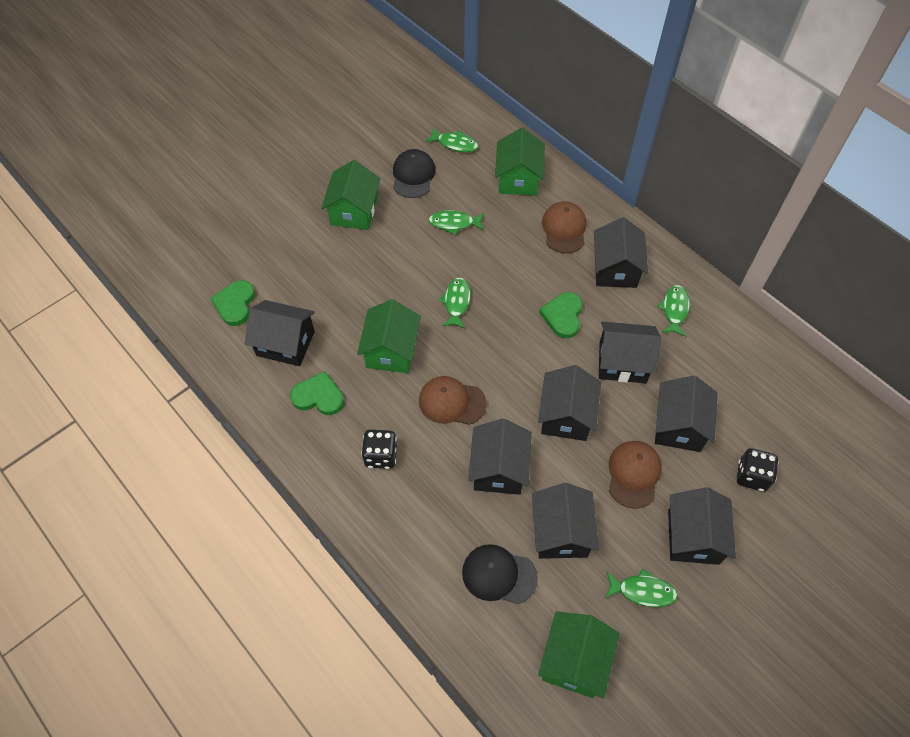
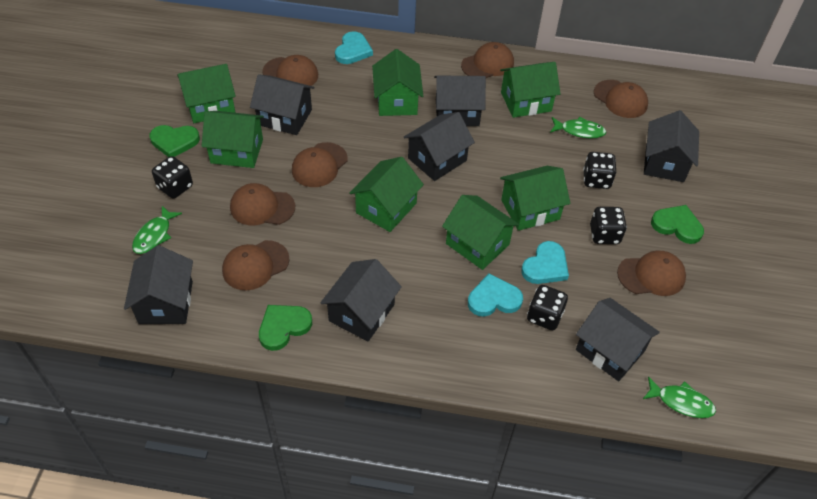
black cap: 2 -> 0
black dice: 2 -> 4
black house: 8 -> 7
brown cap: 3 -> 7
green fish: 5 -> 3
green house: 4 -> 7
turquoise heart: 0 -> 3

